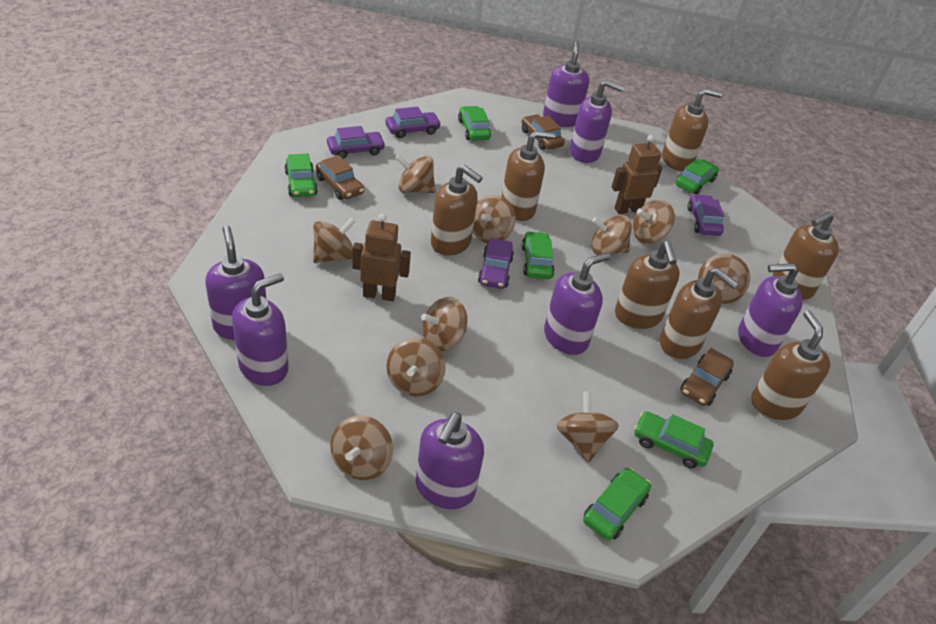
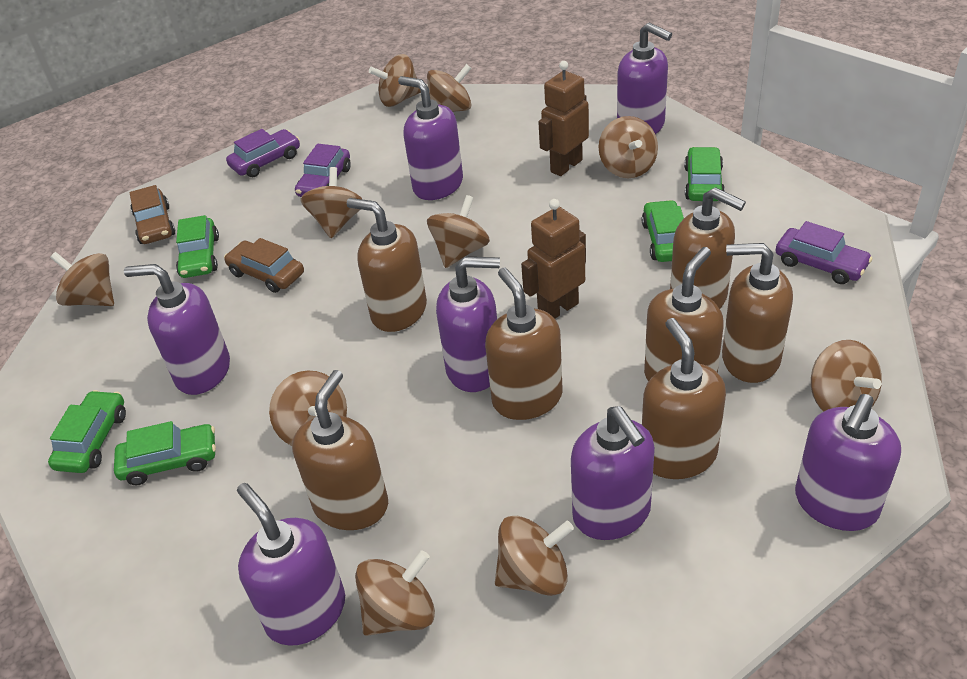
brown car: 3 -> 2
green car: 6 -> 5
purple car: 4 -> 3

